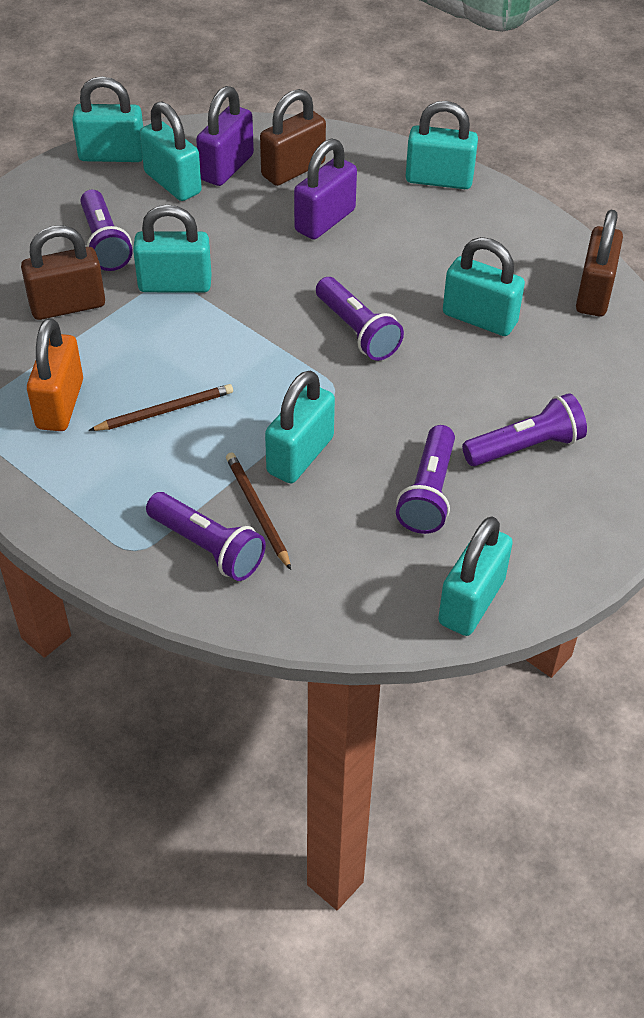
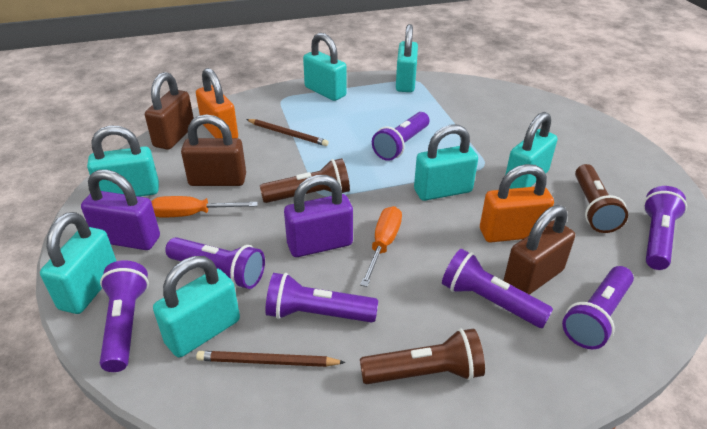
brown flashlight: 0 -> 3
orange padlock: 1 -> 2
orange screwdriver: 0 -> 2
purple flashlight: 5 -> 7

